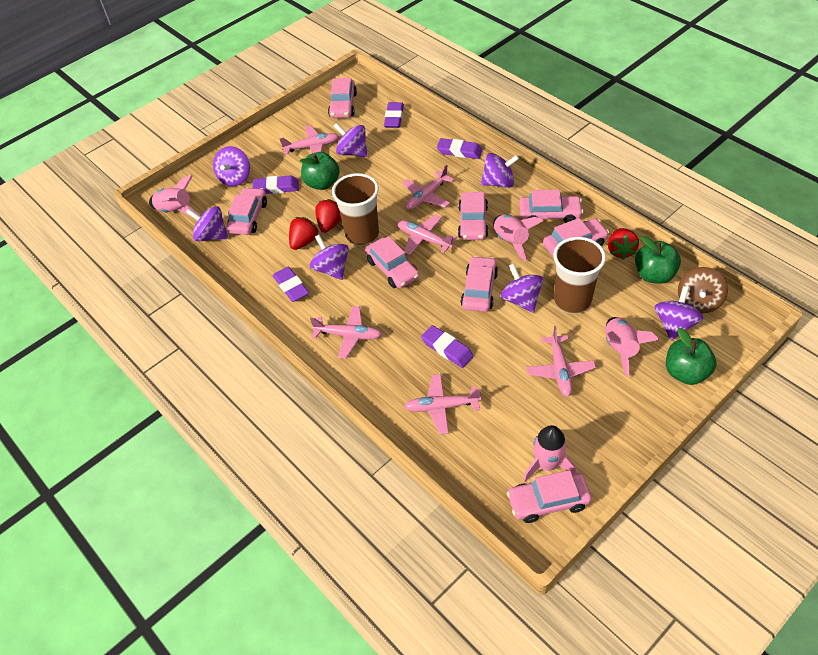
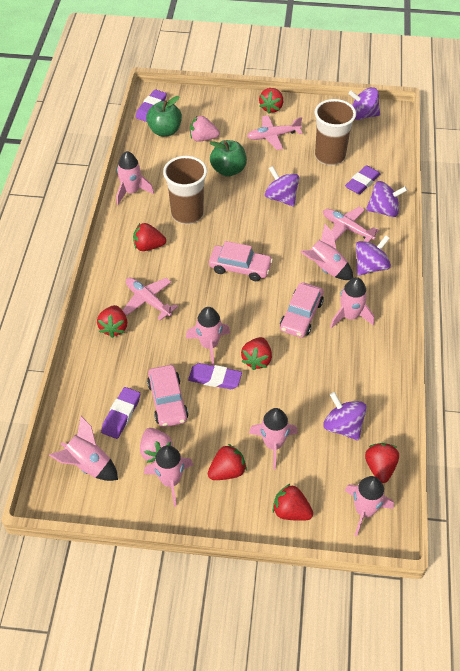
brown spinning top: 1 -> 0
green apple: 3 -> 2
pink car: 8 -> 3
pink plane: 6 -> 3
pink rocket: 4 -> 8
pink strawberry: 0 -> 2
purple eraser: 5 -> 4
purple spinning top: 7 -> 5
red strawberry: 3 -> 7

